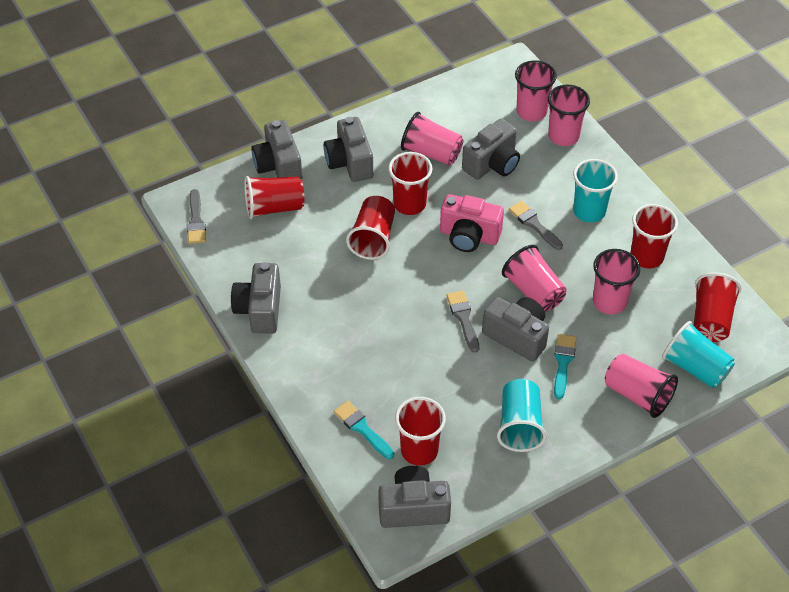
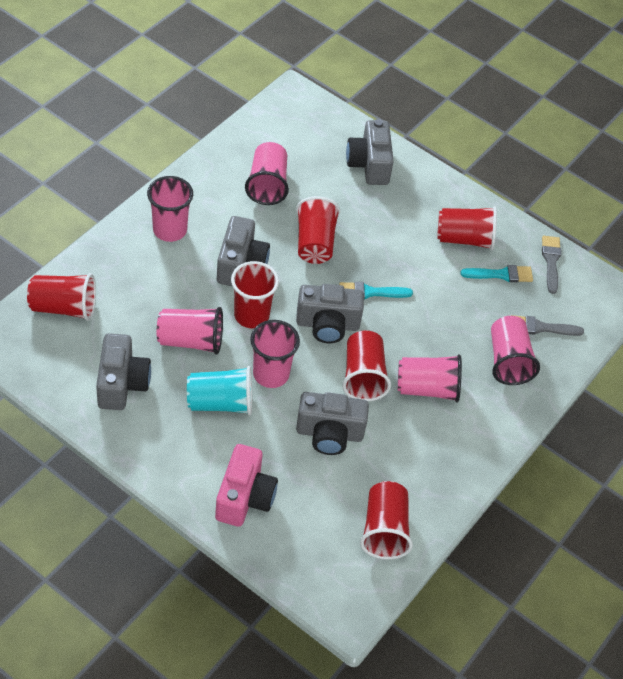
grey brush: 3 -> 2
grey camera: 6 -> 5
turquoise cup: 3 -> 1

